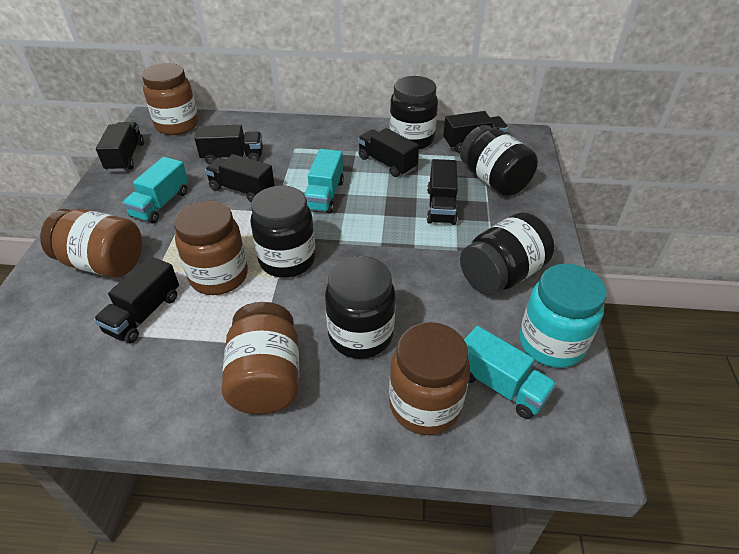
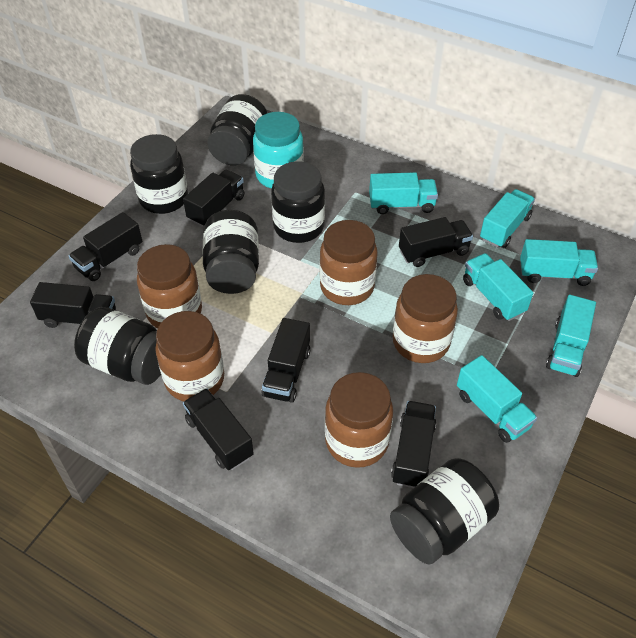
black jar: 5 -> 6
turquoise truck: 3 -> 6

